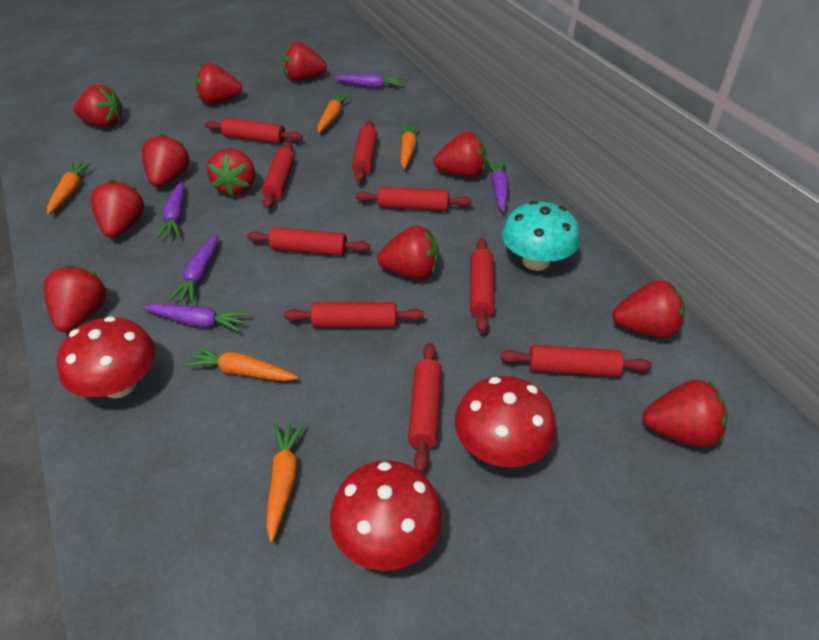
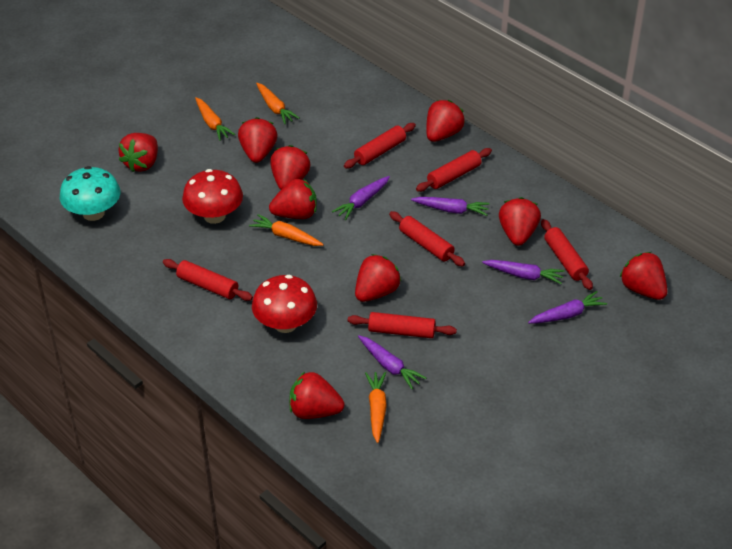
orange carrot: 5 -> 4
red mushroom: 3 -> 2
red rolling pin: 9 -> 6
red strawberry: 11 -> 9

